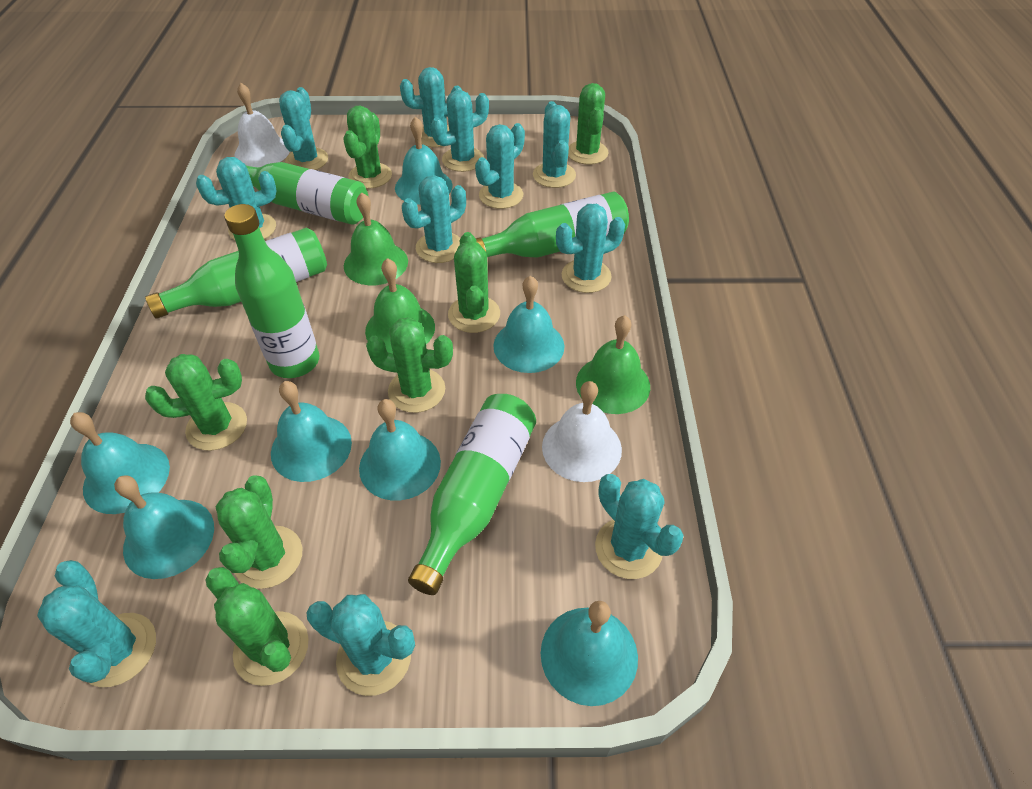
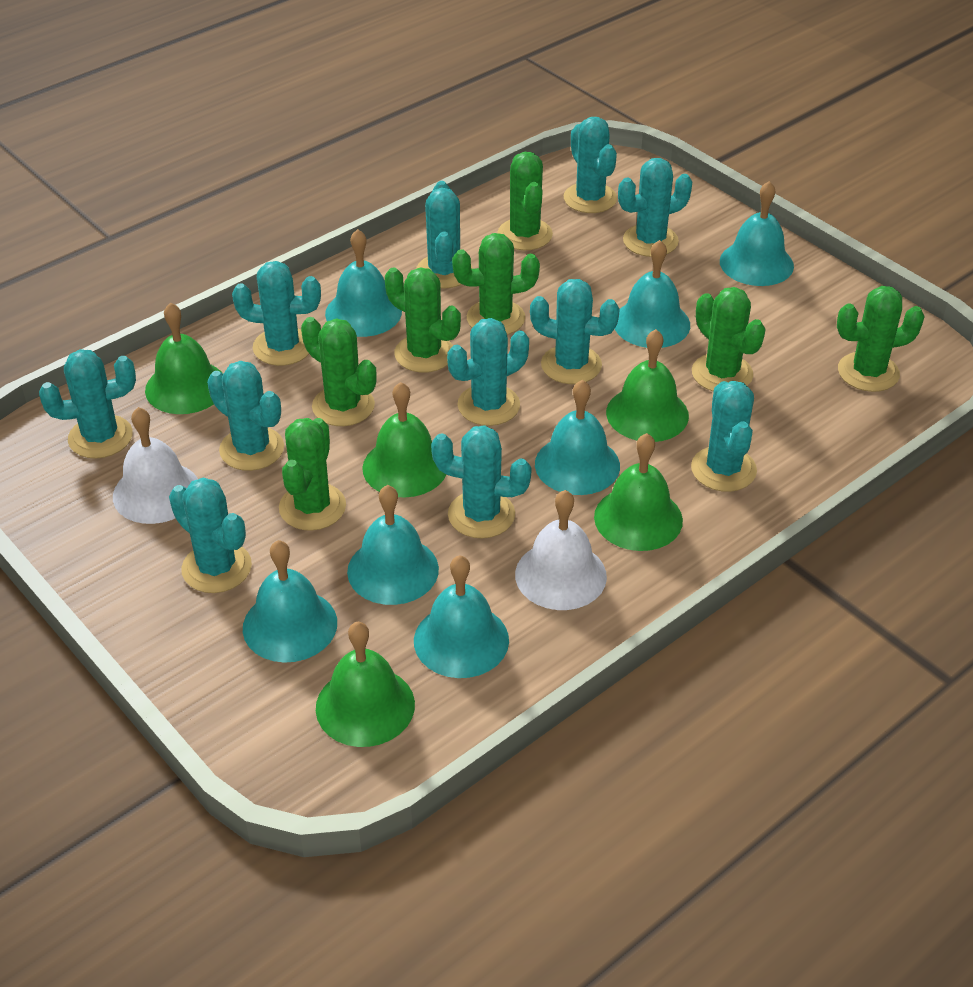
green bell: 3 -> 5
green bottle: 5 -> 0

